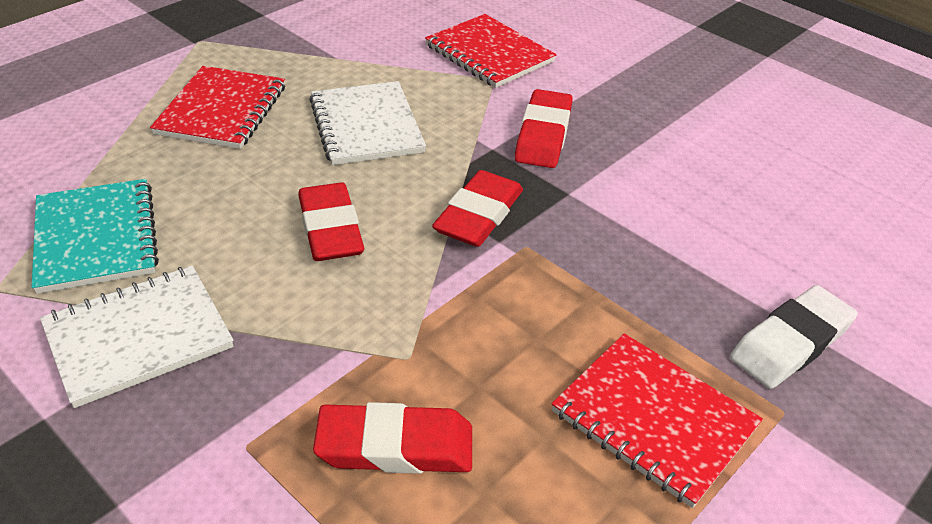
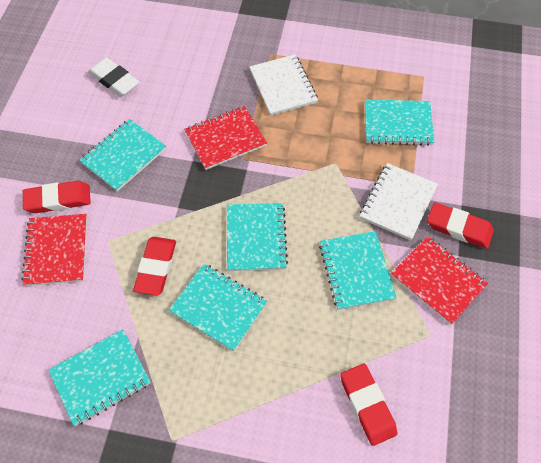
turquoise notebook: 1 -> 6

